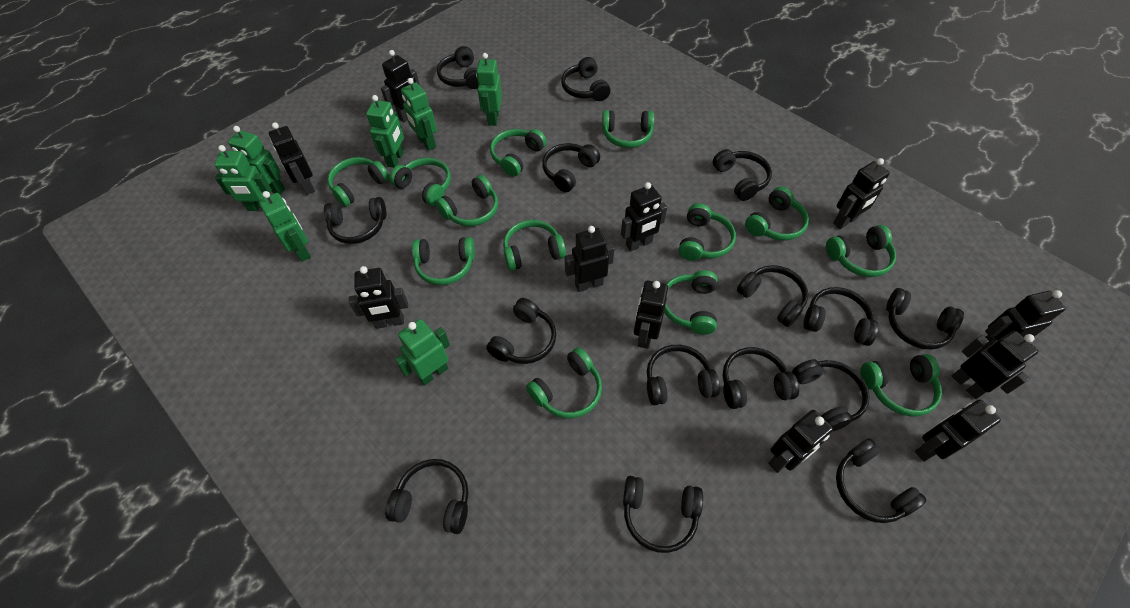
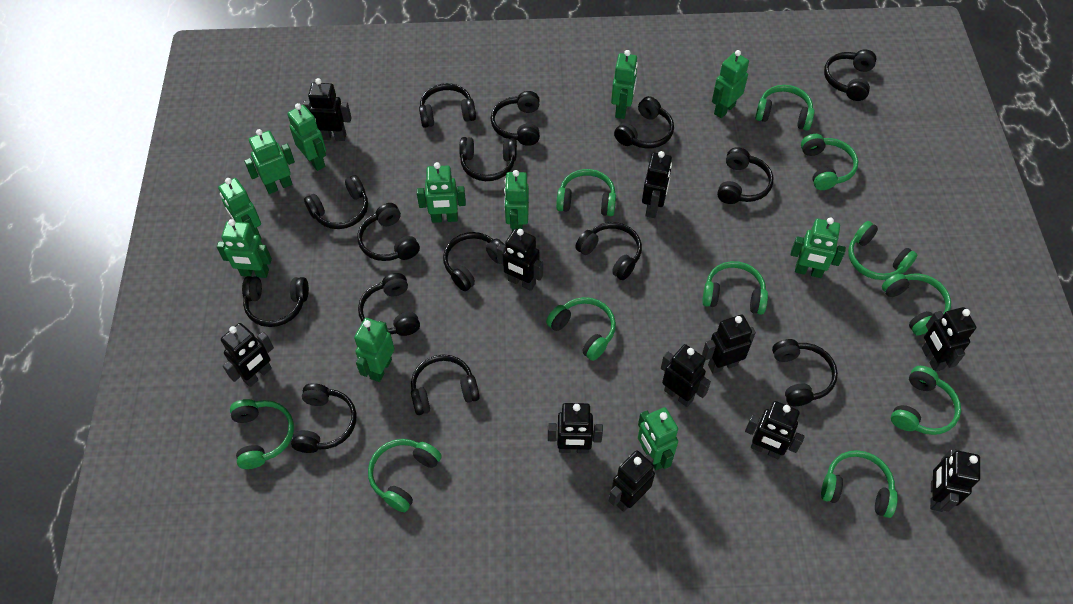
green headphones: 13 -> 11
green robot: 7 -> 11

